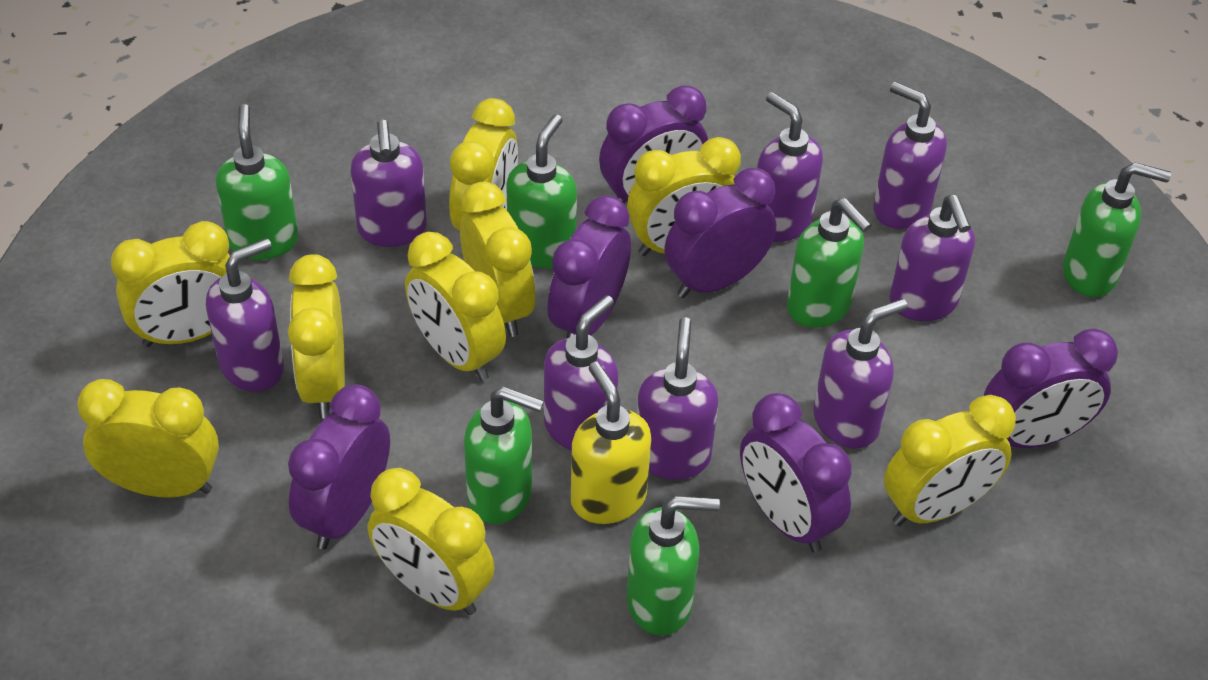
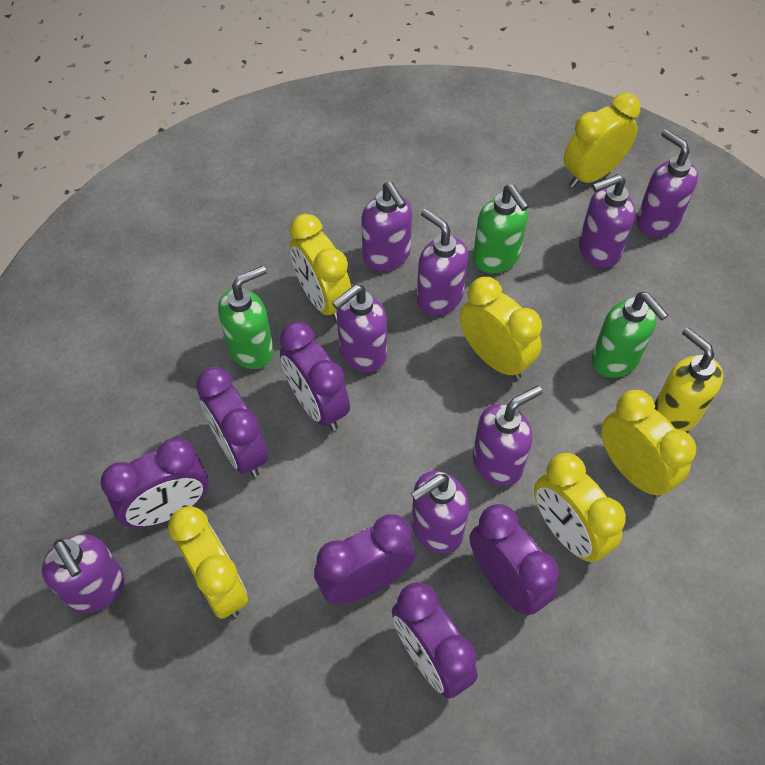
green soap dispenser: 6 -> 3
yellow clock: 9 -> 6

